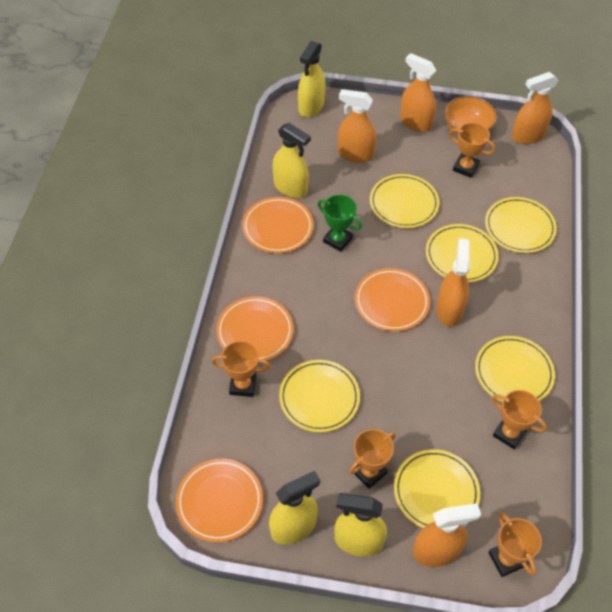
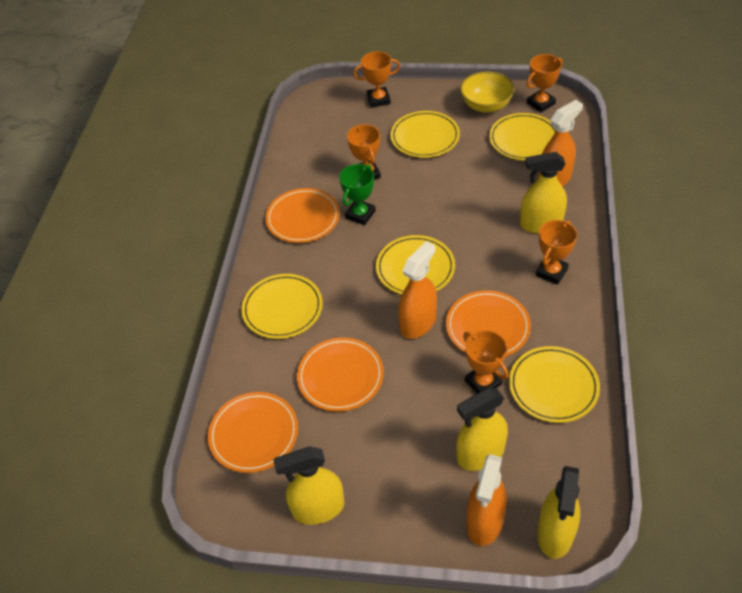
orange bowl: 1 -> 0
orange spray bottle: 5 -> 3
yellow bowl: 0 -> 1
yellow plate: 6 -> 5

